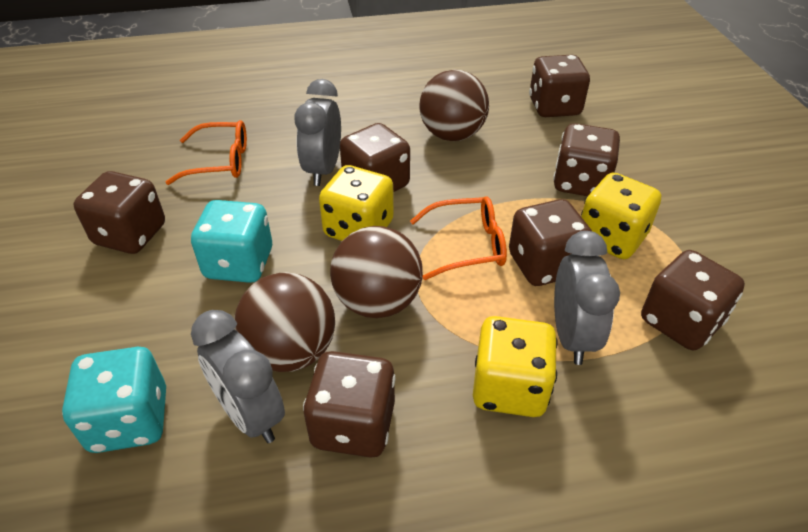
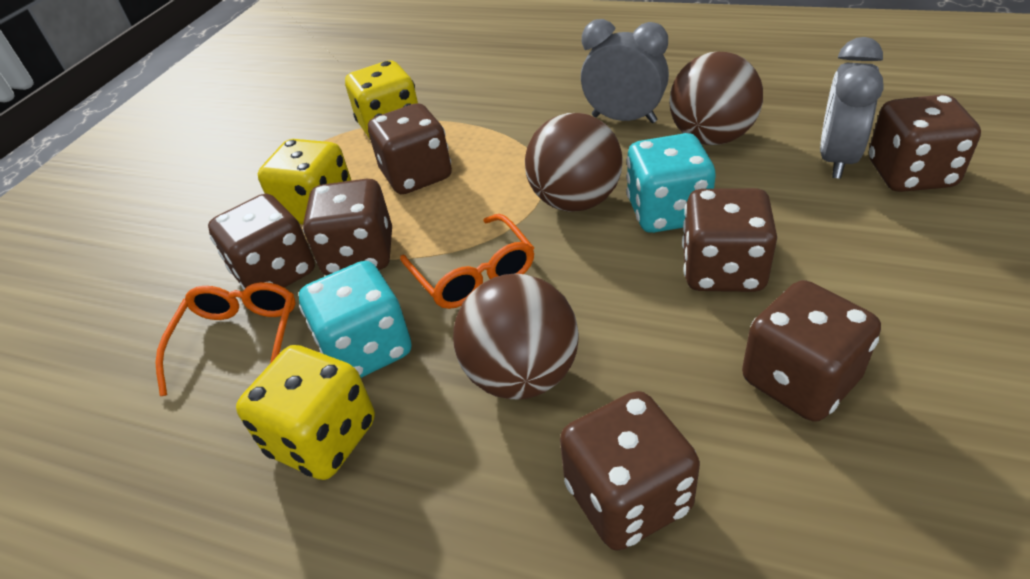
grey clock: 3 -> 2

